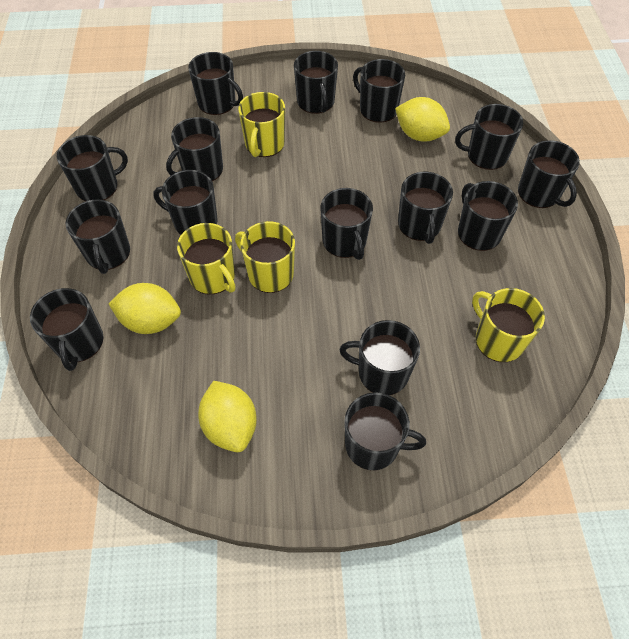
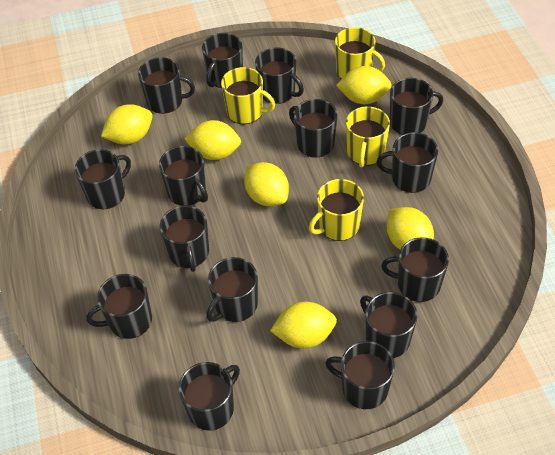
yellow lemon: 3 -> 6

